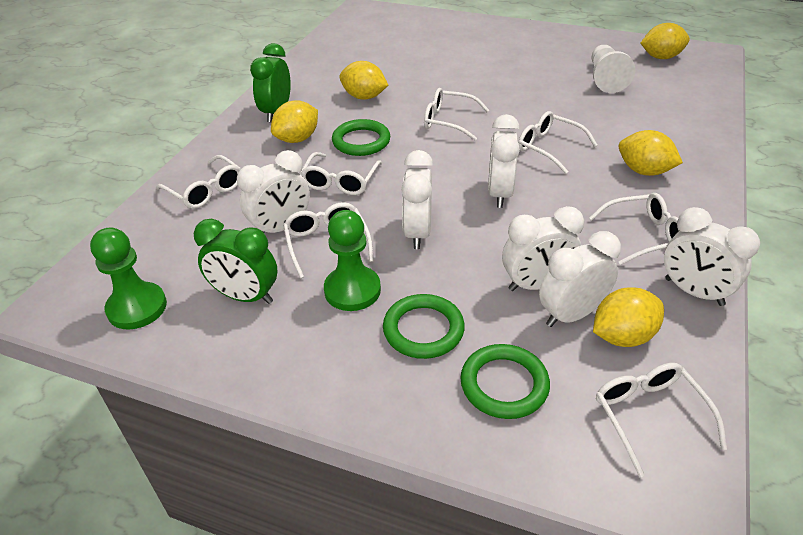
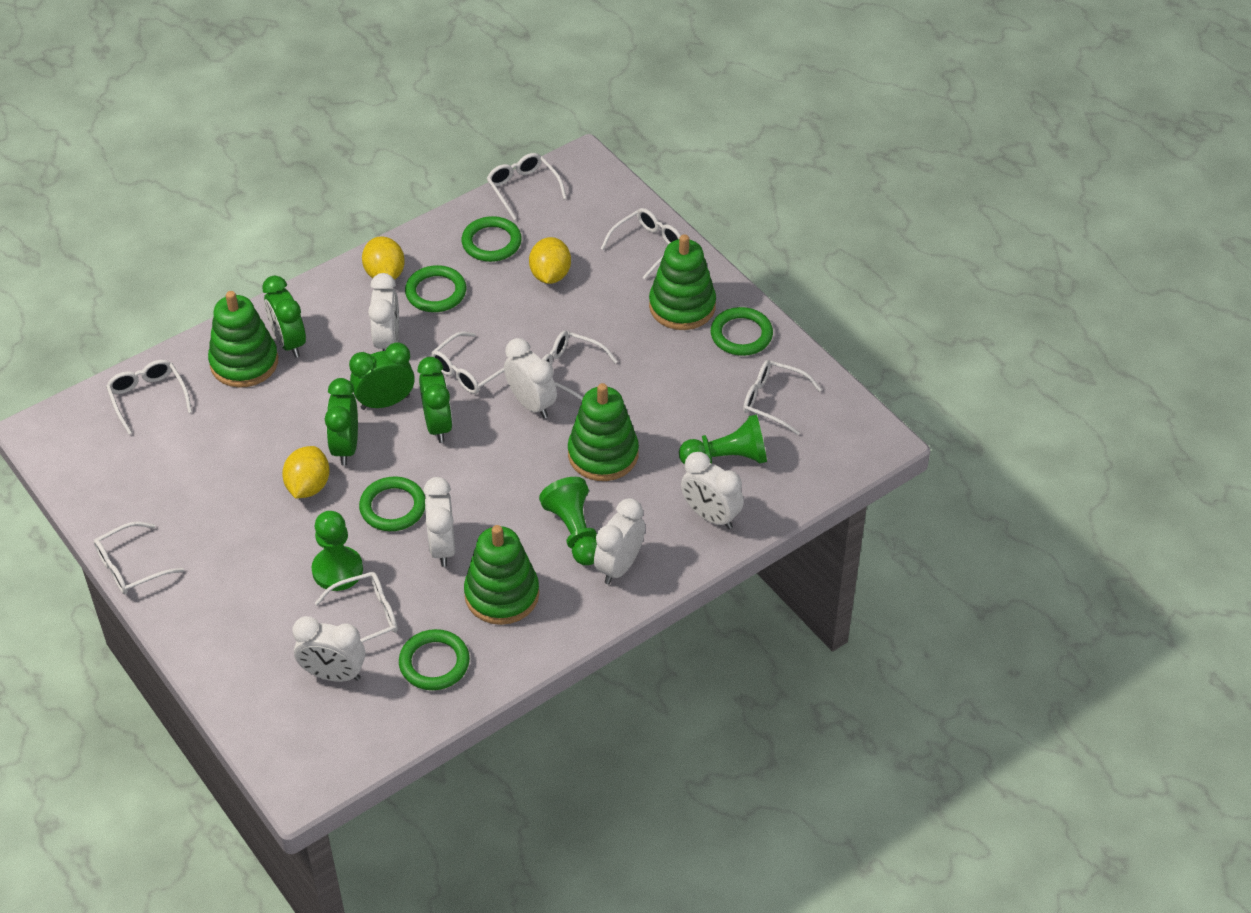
green clock: 2 -> 4
green pawn: 2 -> 3
green ring: 3 -> 5
green stacking toy: 0 -> 4
white glasses: 7 -> 8
white pawn: 1 -> 0
yellow lemon: 5 -> 3

